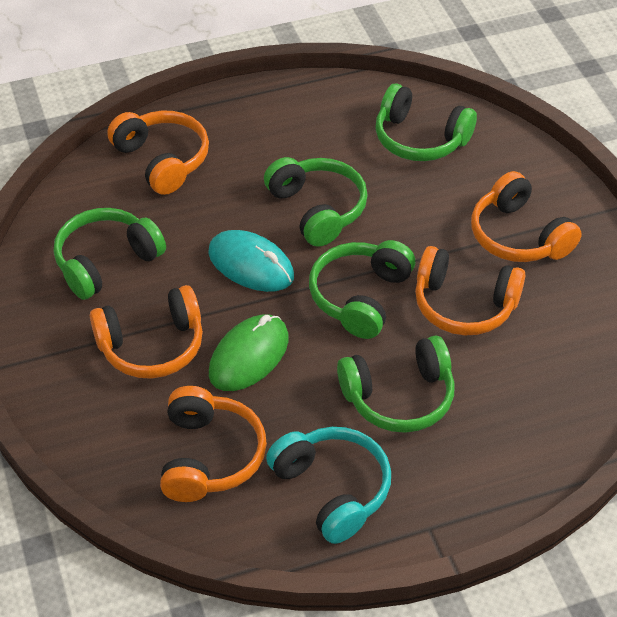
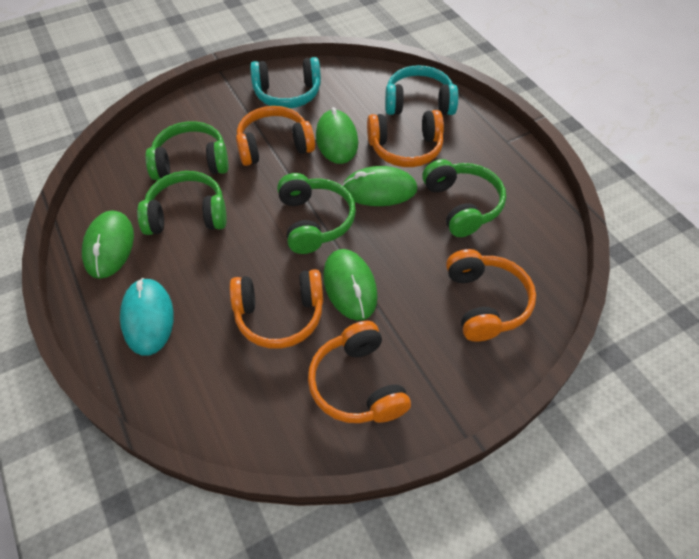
green headphones: 5 -> 4
green mouse: 1 -> 4
turquoise headphones: 1 -> 2

